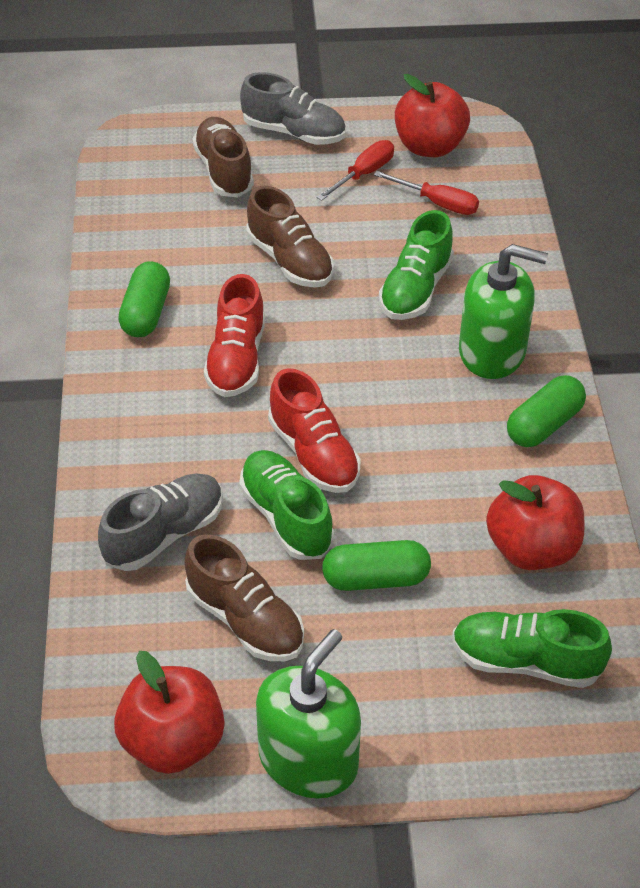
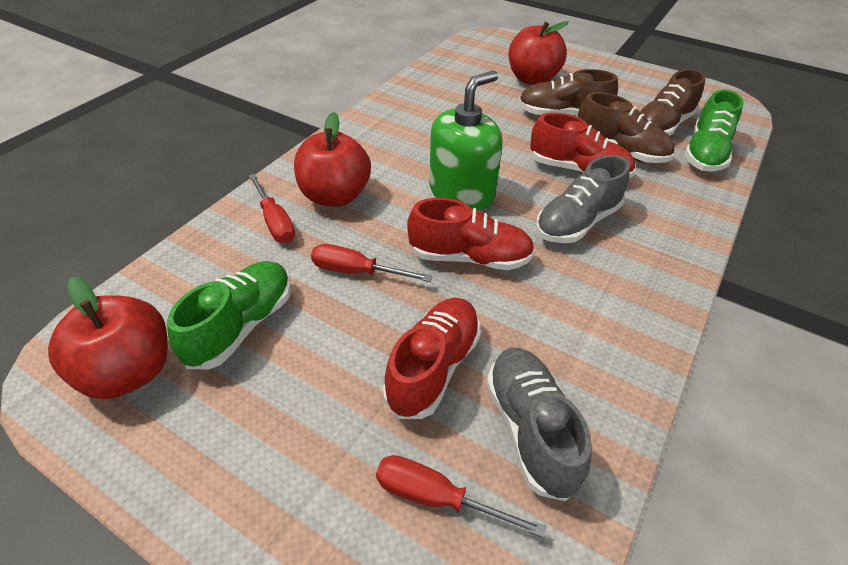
green capsule: 3 -> 0
green shoe: 3 -> 2
green soap dispenser: 2 -> 1
red screwdriver: 2 -> 3
red shoe: 2 -> 3

